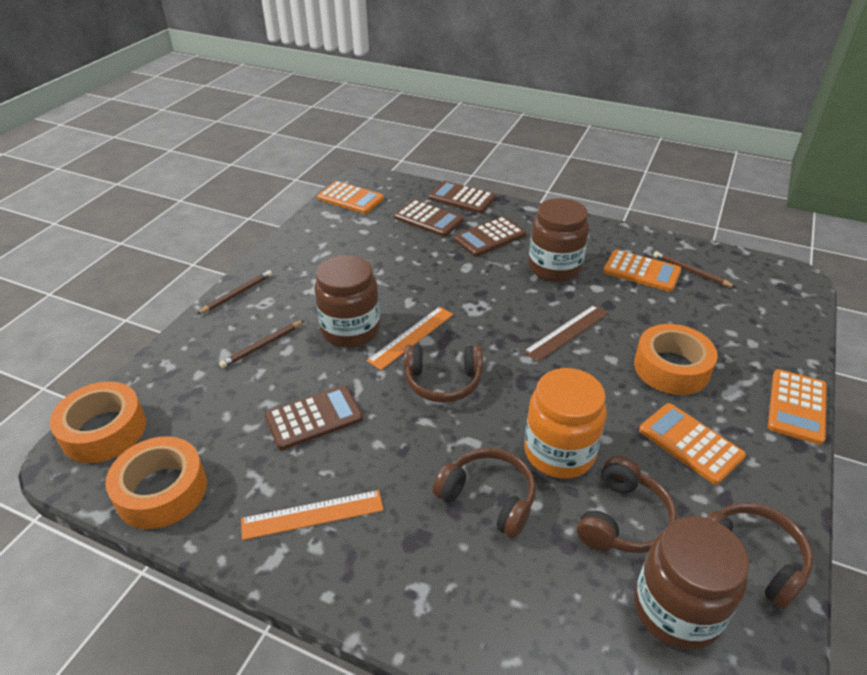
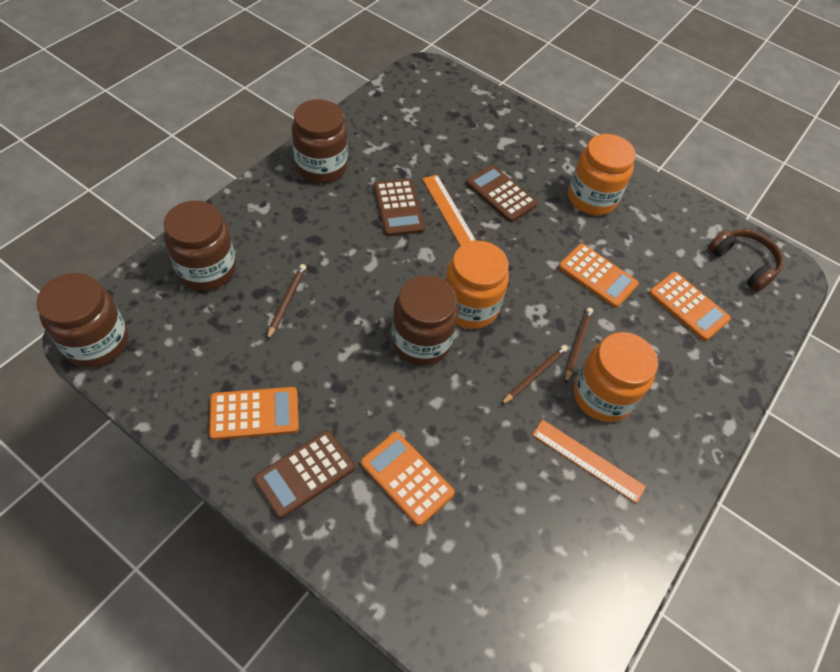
brown calculator: 4 -> 3
brown headphones: 4 -> 1
brown jar: 3 -> 4
brown ruler: 1 -> 0
orange jar: 1 -> 3
orange tape: 3 -> 0

